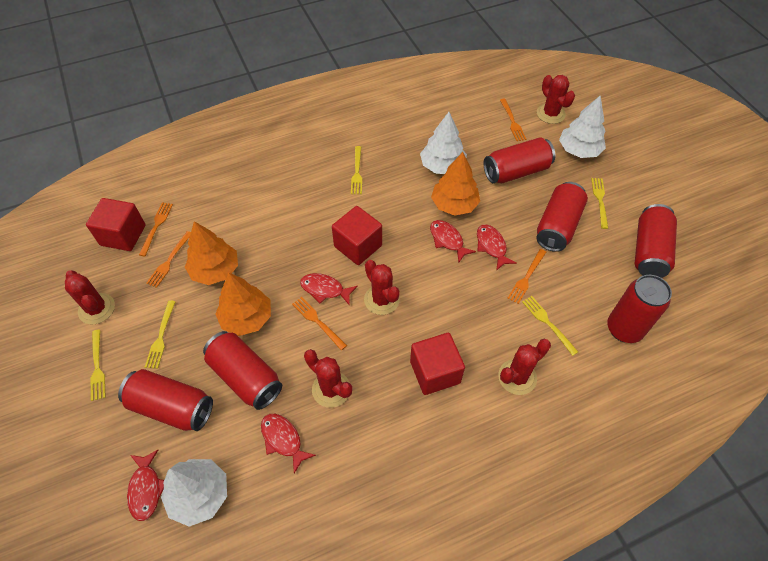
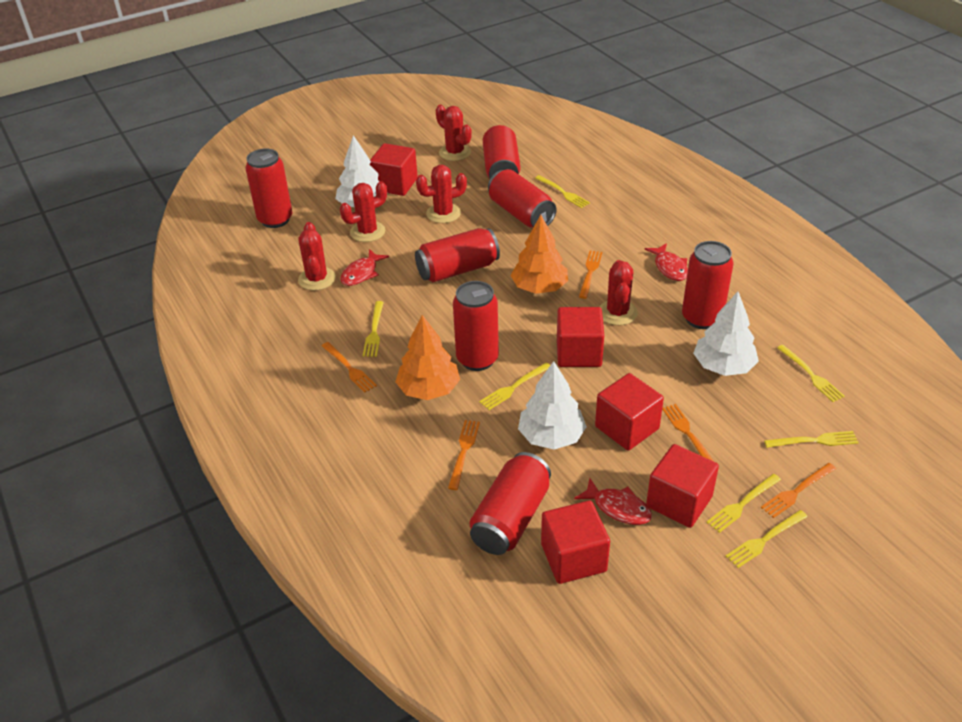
orange tree: 3 -> 2
red can: 6 -> 7
red cube: 3 -> 5
red fish: 5 -> 3
yellow fork: 5 -> 7

